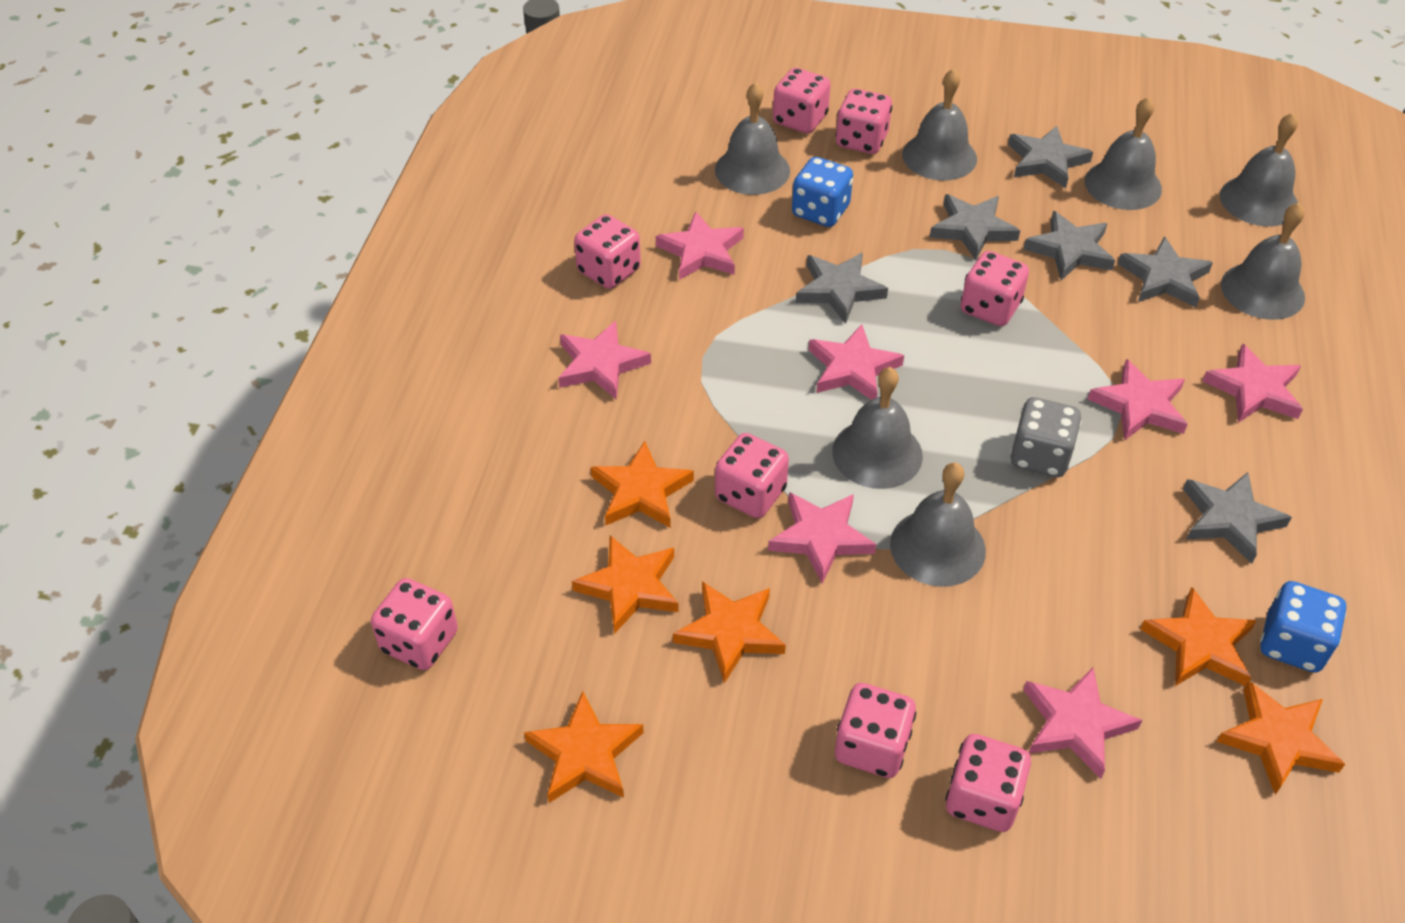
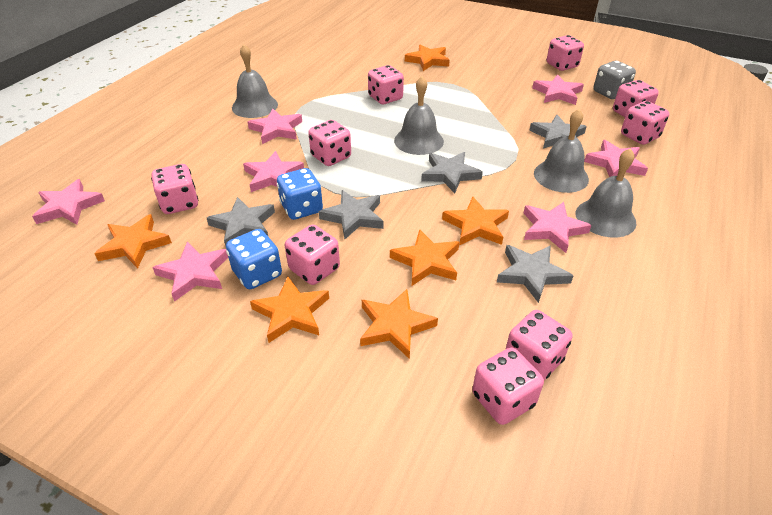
grey bell: 7 -> 4
grey star: 6 -> 5
pink dice: 8 -> 9

